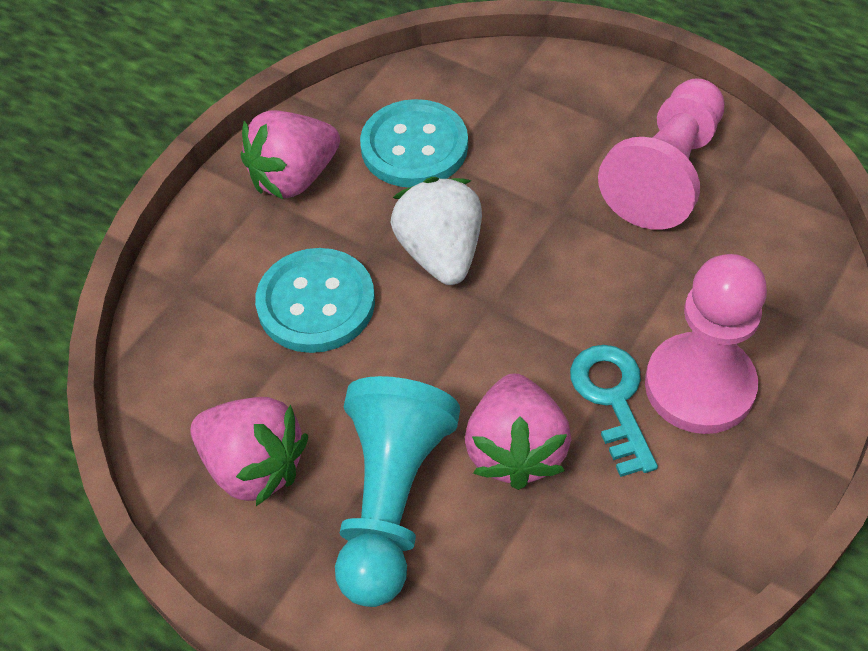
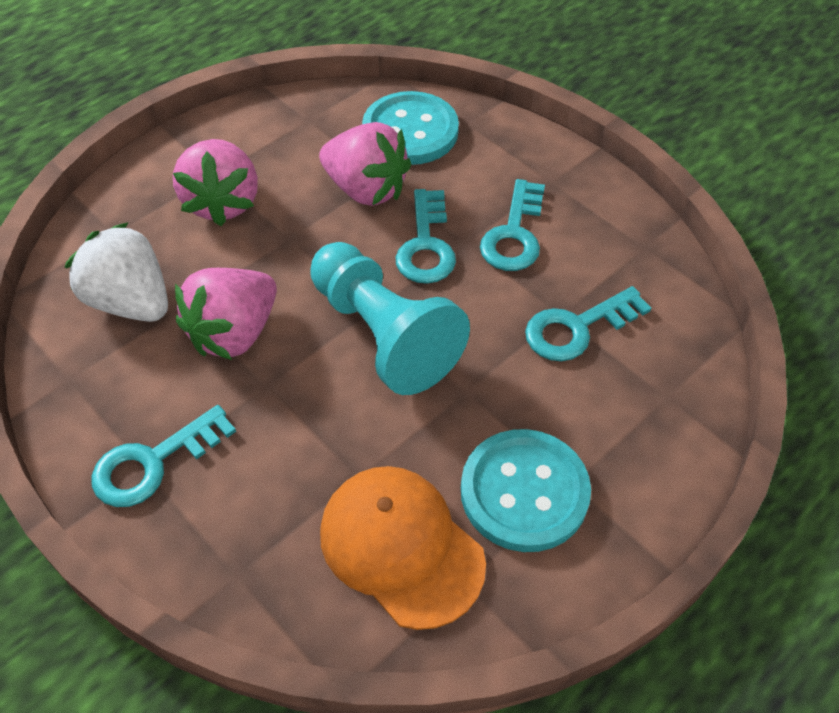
orange cap: 0 -> 1
pink pawn: 2 -> 0
turquoise key: 1 -> 4

